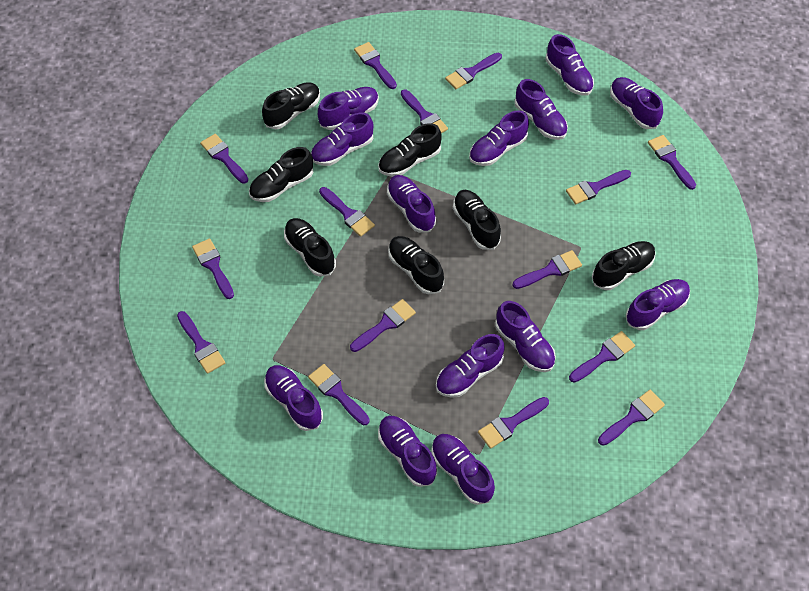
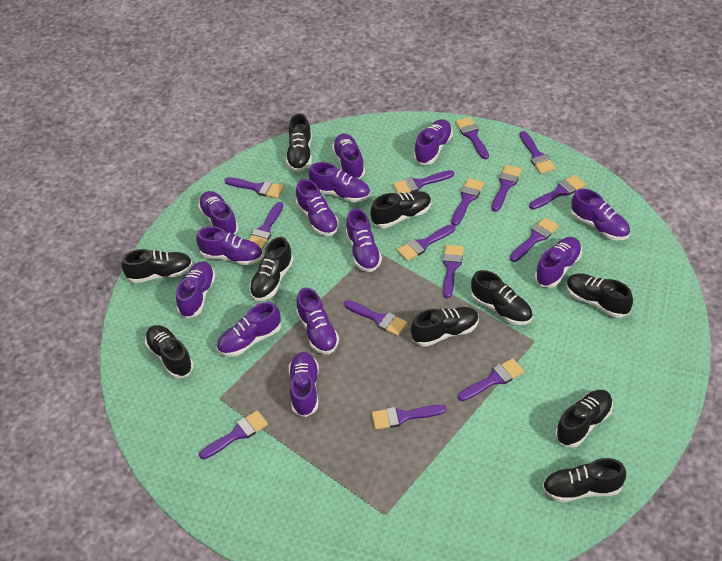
black shoe: 7 -> 10

